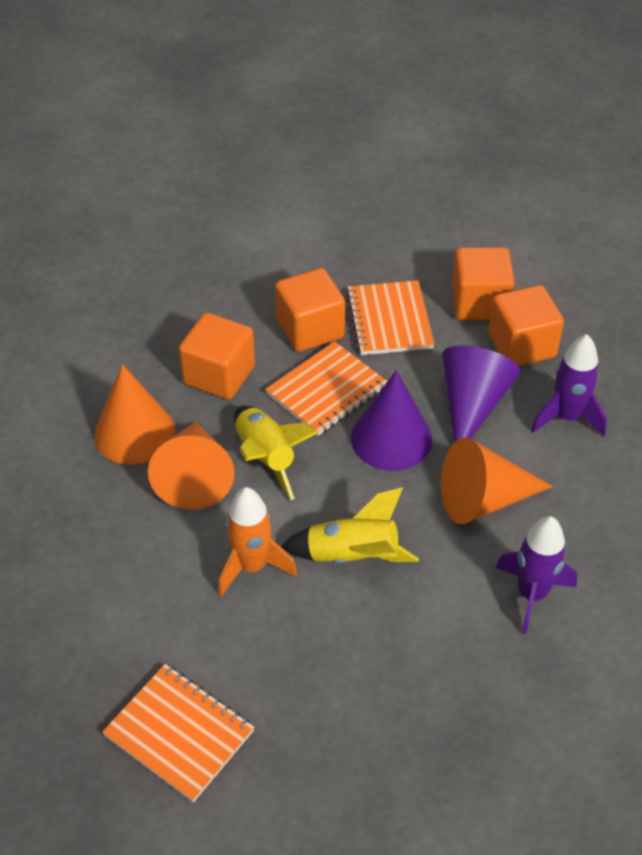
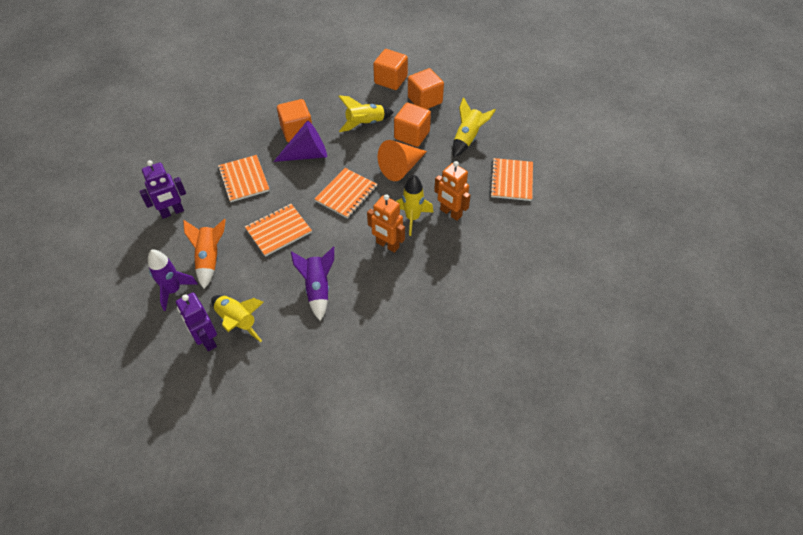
orange cone: 3 -> 1
orange notebook: 3 -> 4
orange robot: 0 -> 2
purple cone: 2 -> 1
purple robot: 0 -> 2
yellow rocket: 2 -> 4

